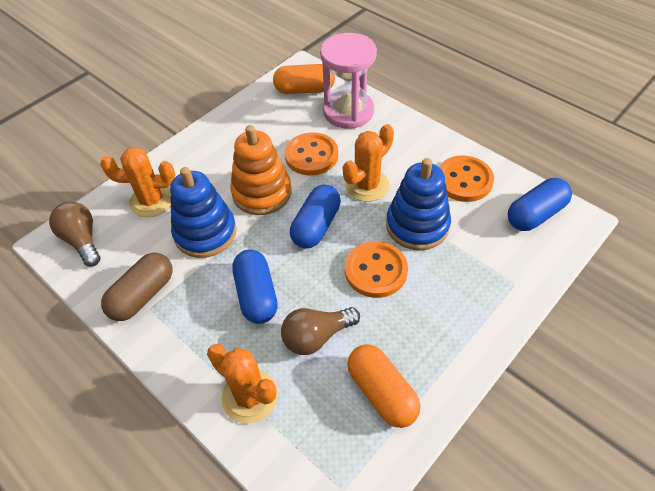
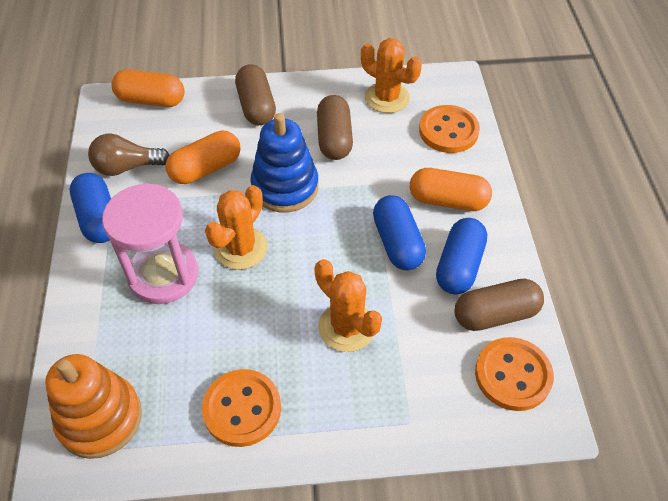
blue stacking toy: 2 -> 1
brown capsule: 1 -> 3
brown light bulb: 2 -> 1
orange capsule: 2 -> 3

